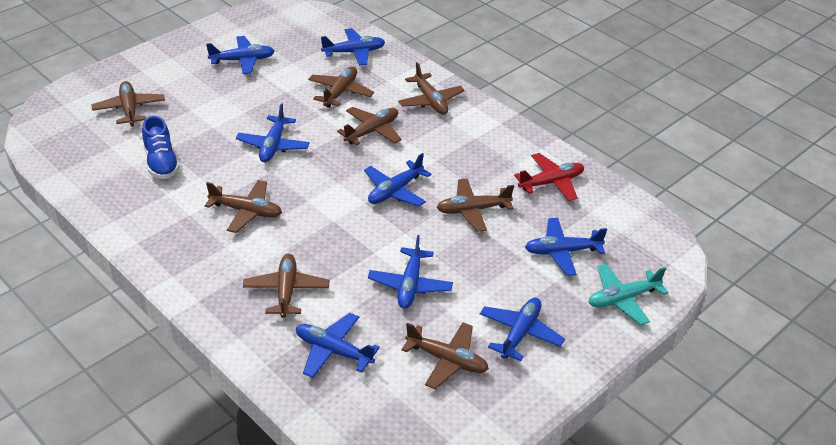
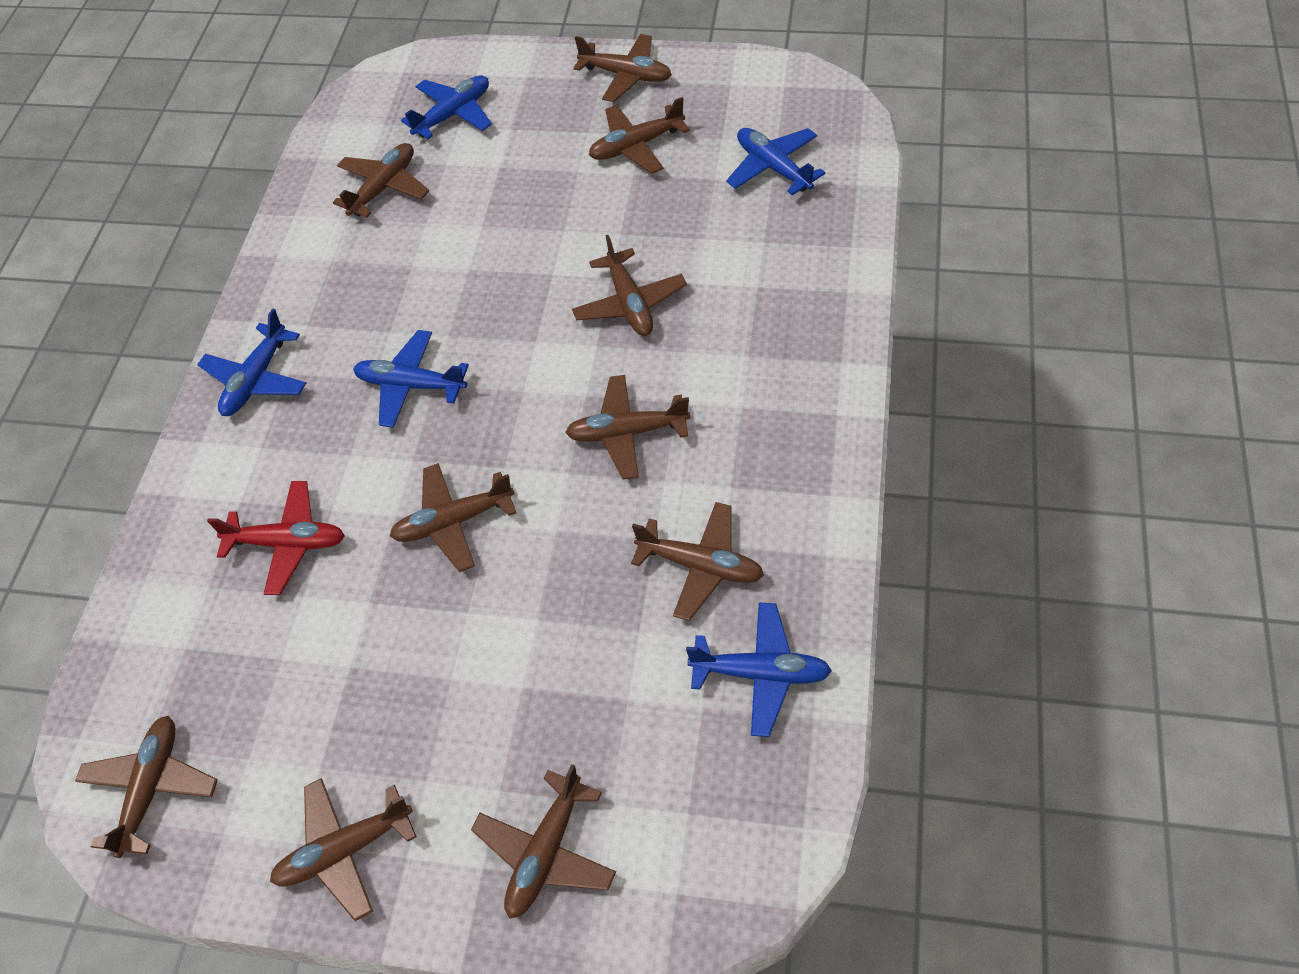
blue plane: 8 -> 5
blue shoe: 1 -> 0
brown plane: 8 -> 10
turquoise plane: 1 -> 0

